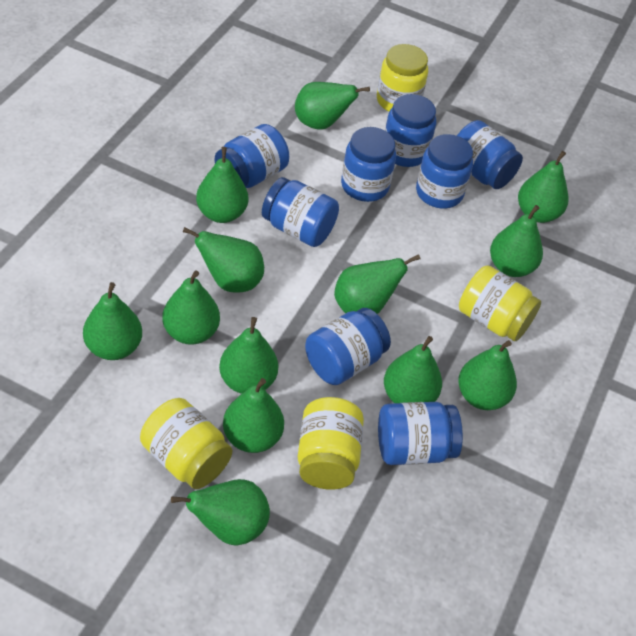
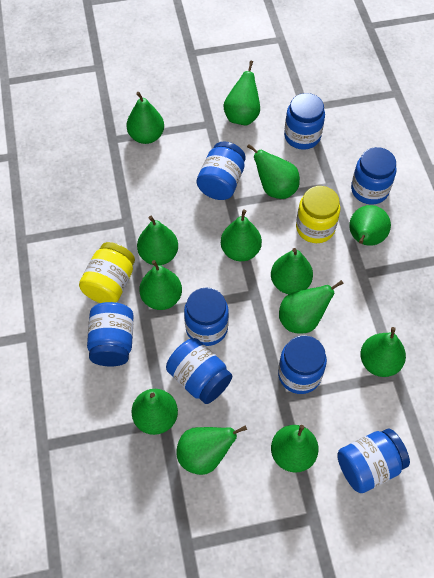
yellow jar: 4 -> 2

